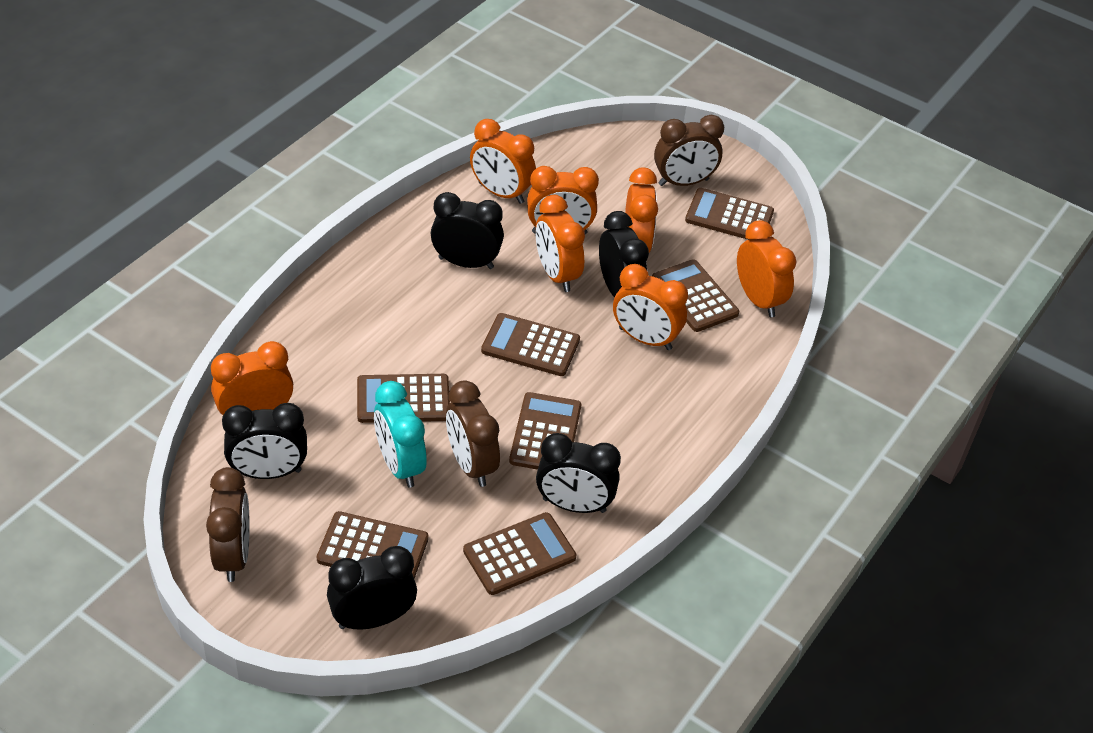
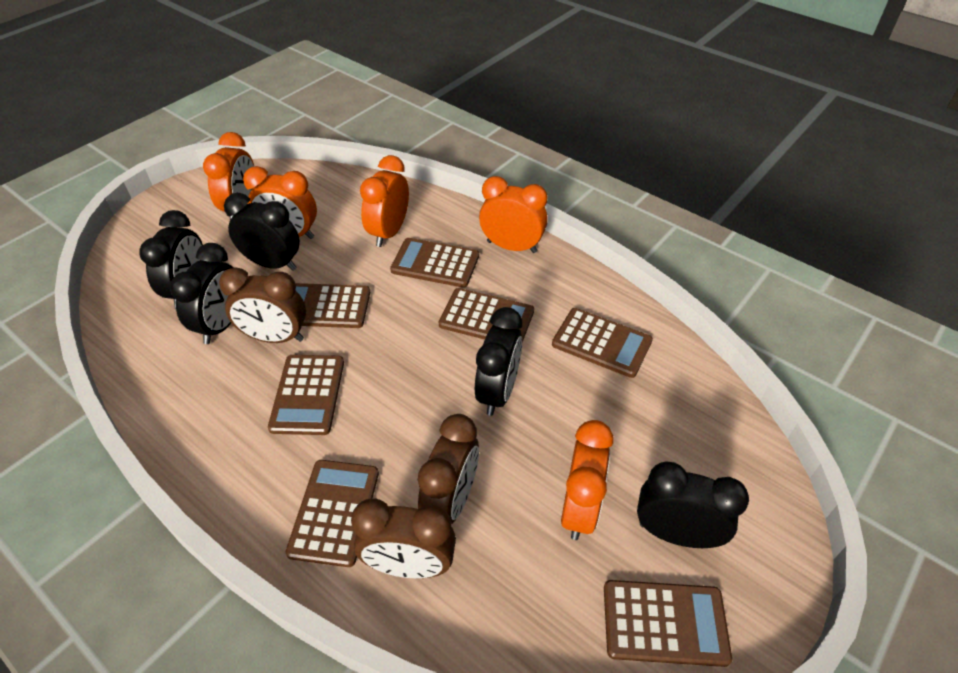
orange clock: 7 -> 5
turquoise clock: 1 -> 0

